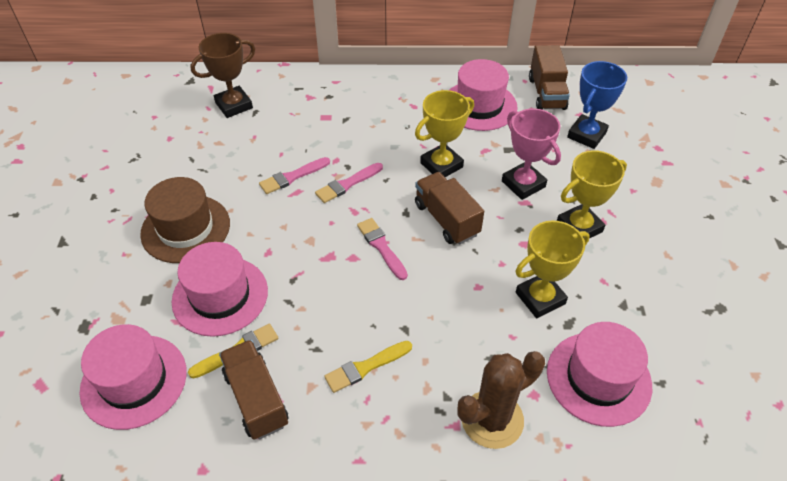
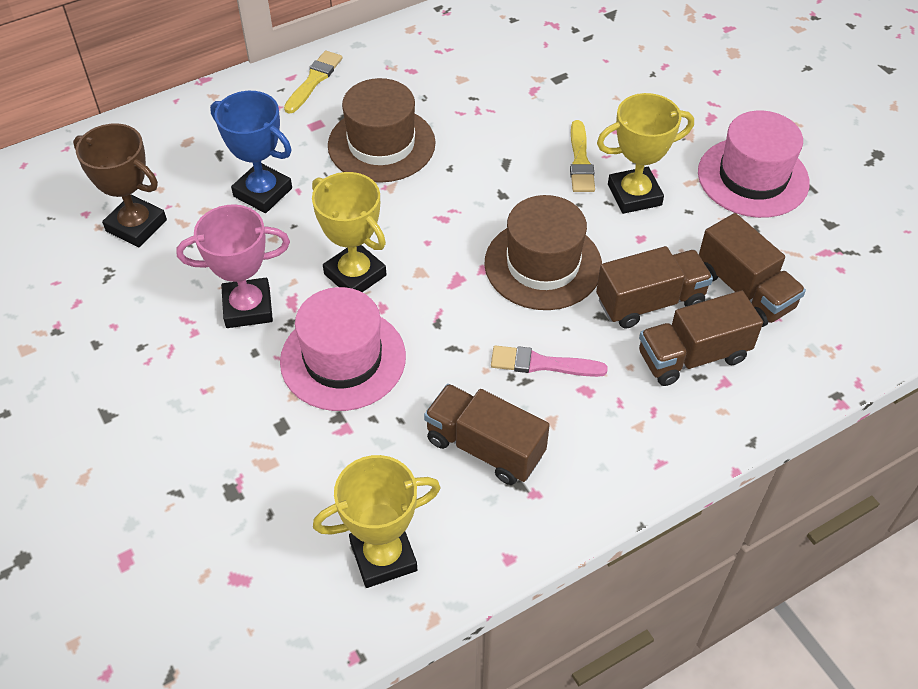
brown cactus: 1 -> 0
brown hat: 1 -> 2
brown truck: 3 -> 4
pink brush: 3 -> 1
pink hat: 4 -> 2

